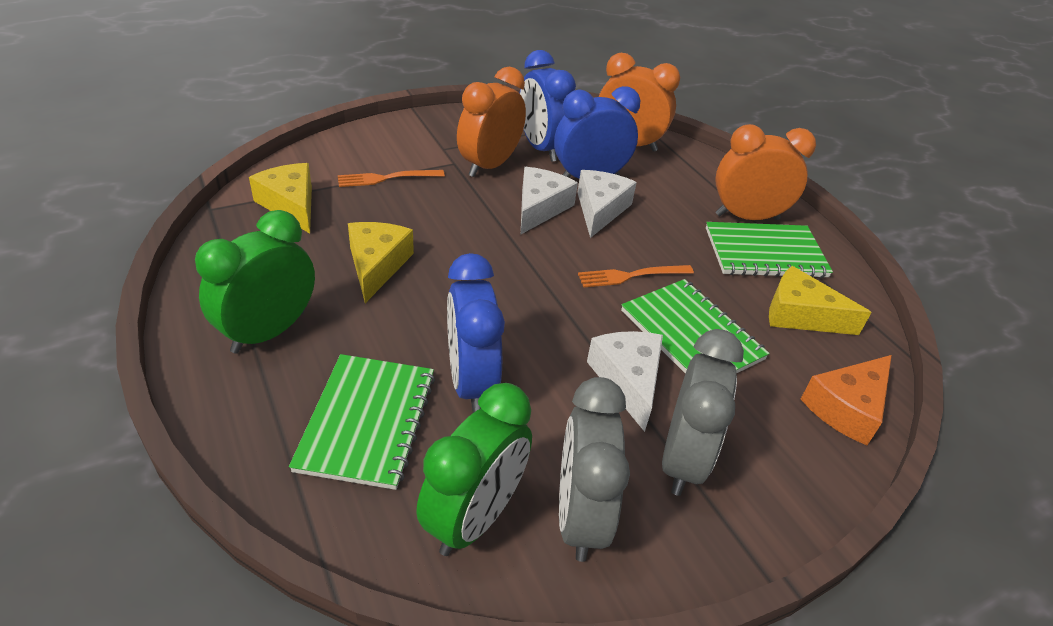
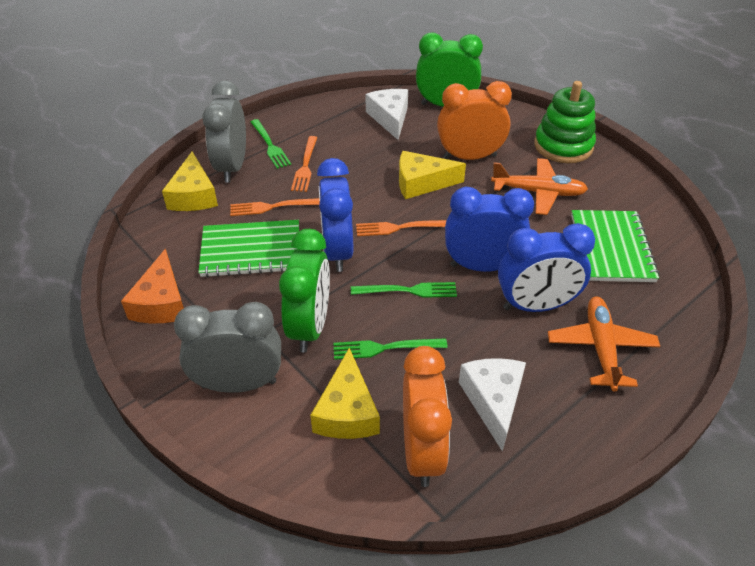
green fork: 0 -> 3
green notebook: 3 -> 2
green stacking toy: 0 -> 1
orange clock: 3 -> 2
orange fork: 2 -> 3
orange plane: 0 -> 2
white cheese: 3 -> 2

